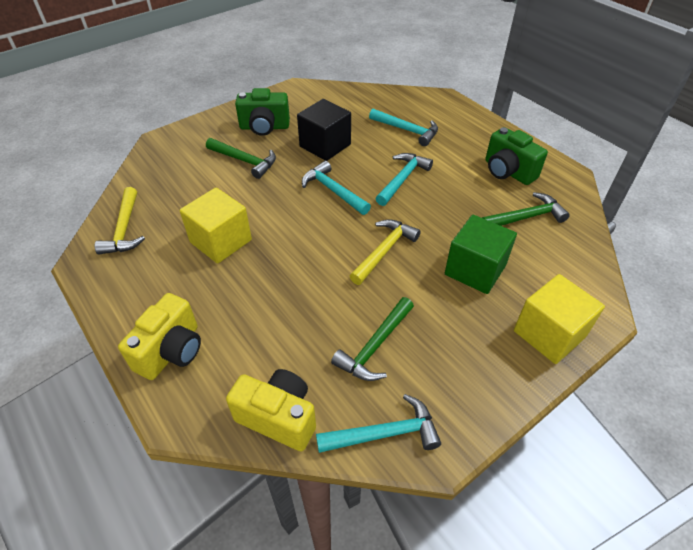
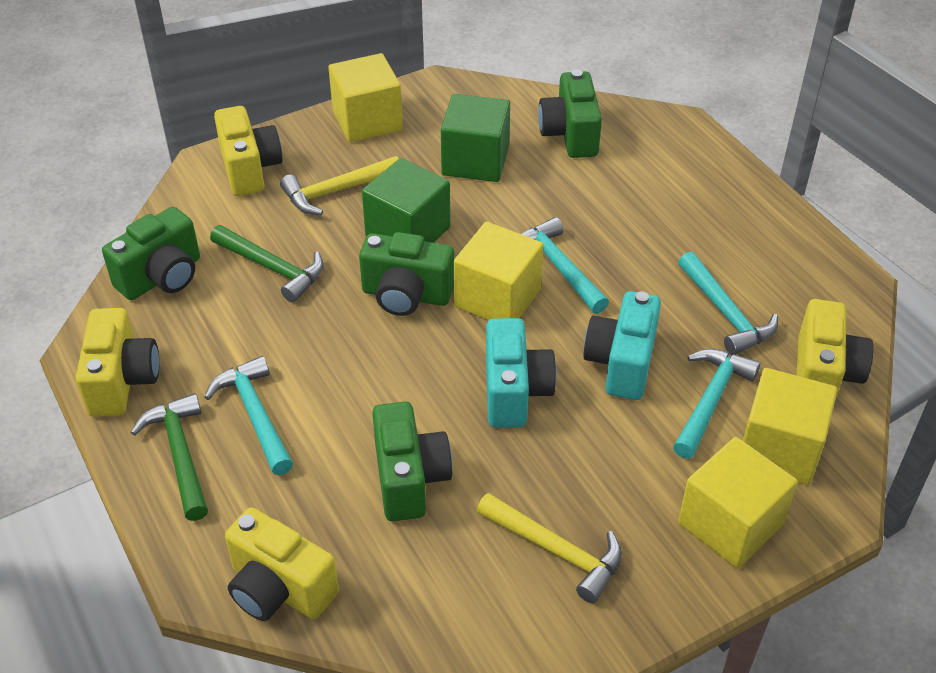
black cube: 1 -> 0
green camera: 2 -> 4
green cube: 1 -> 2
green hammer: 3 -> 2
turquoise camera: 0 -> 2
yellow camera: 2 -> 4
yellow cube: 2 -> 4

